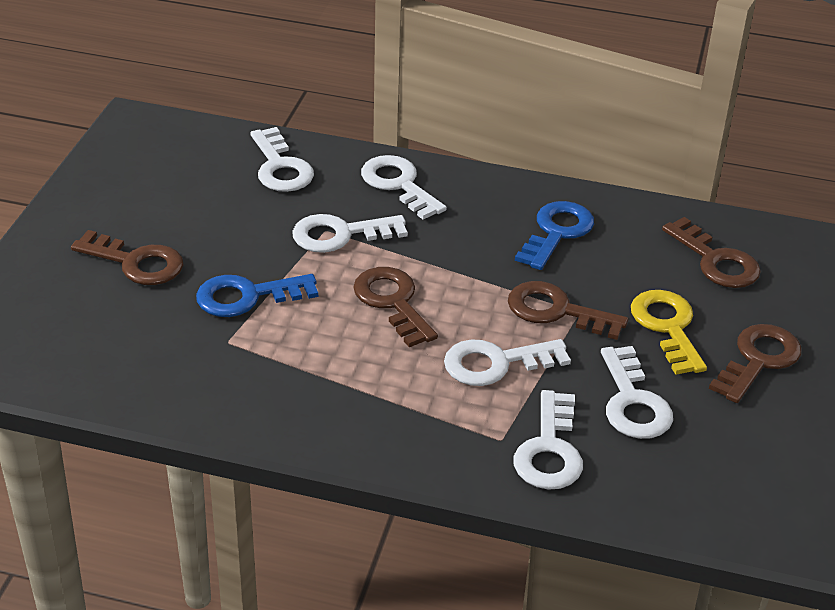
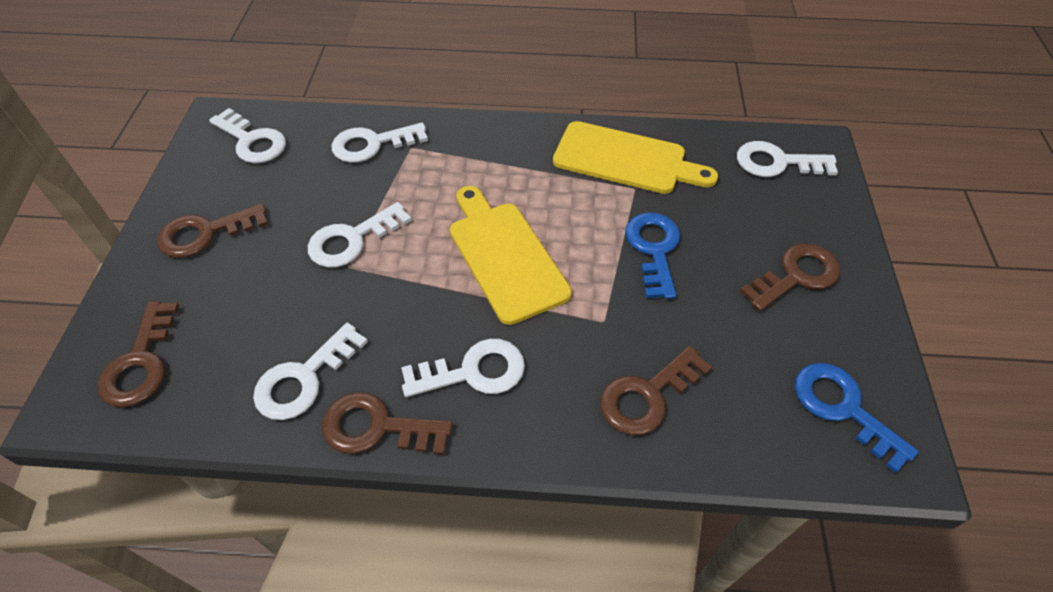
yellow cutting board: 0 -> 2
yellow key: 1 -> 0

